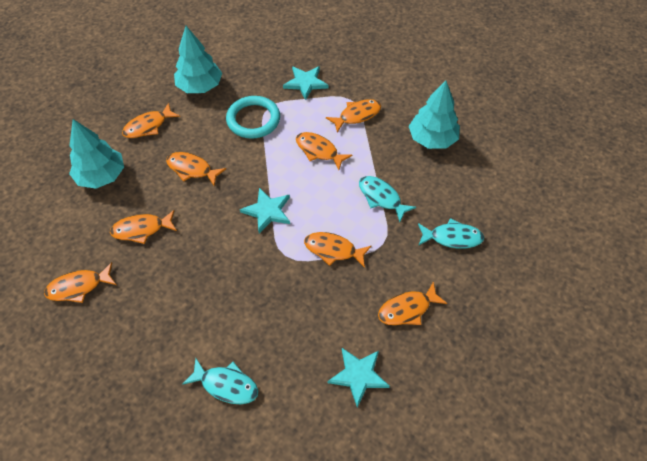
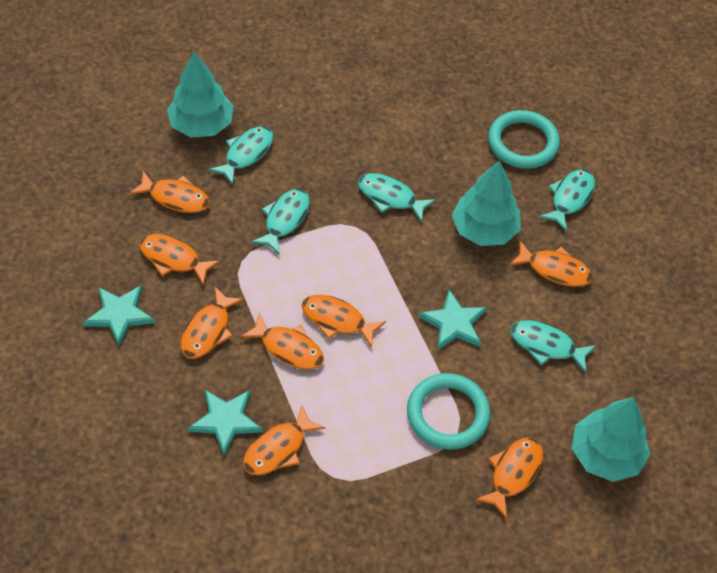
turquoise fish: 3 -> 5
turquoise ring: 1 -> 2

